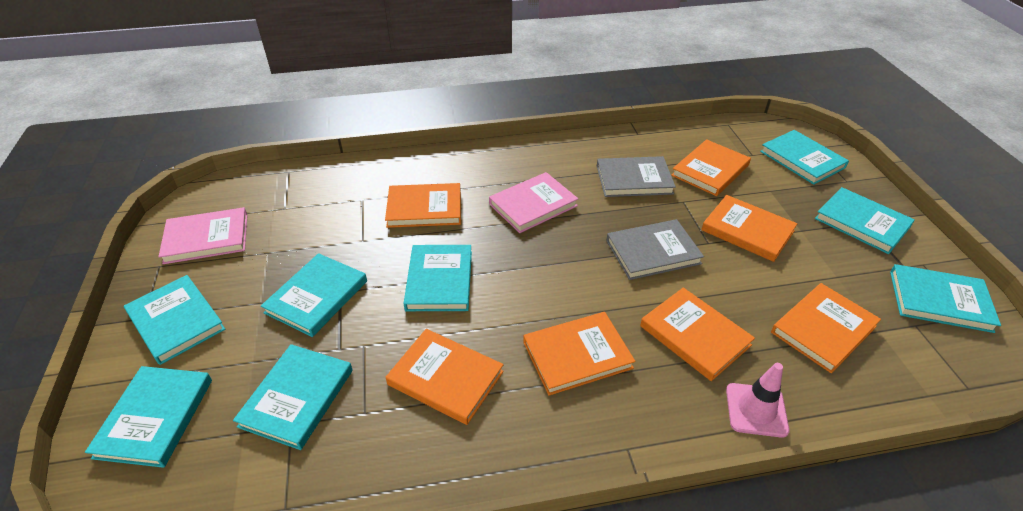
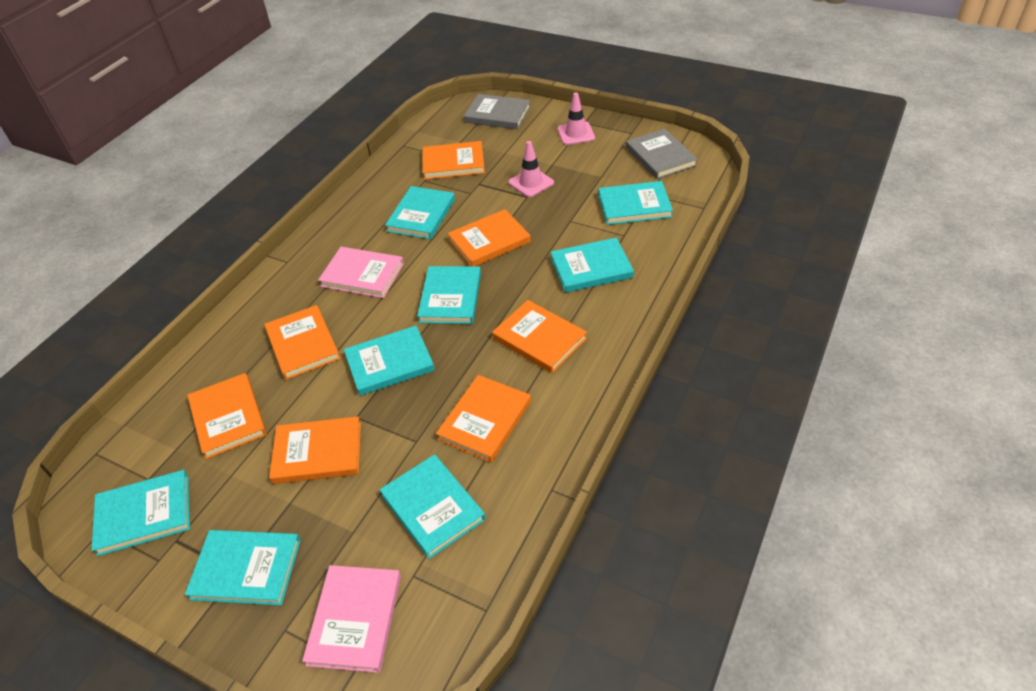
pink traffic cone: 1 -> 2

